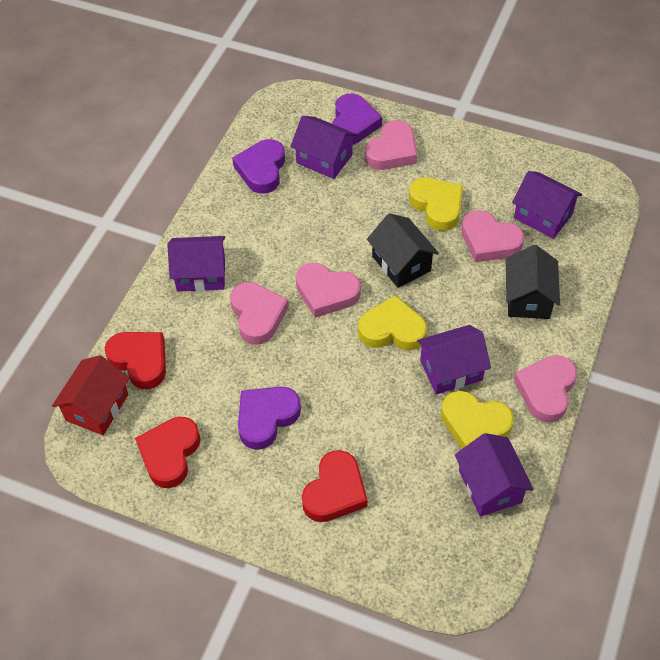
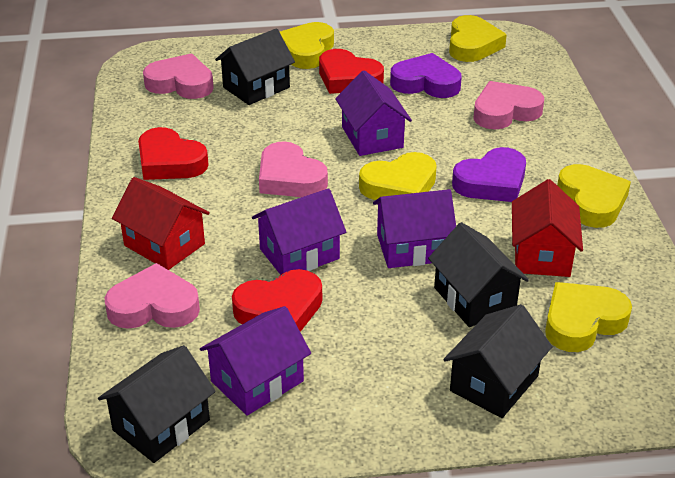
black house: 2 -> 4
pink heart: 5 -> 4
purple heart: 3 -> 2
purple house: 5 -> 4
red house: 1 -> 2
yellow heart: 3 -> 5

